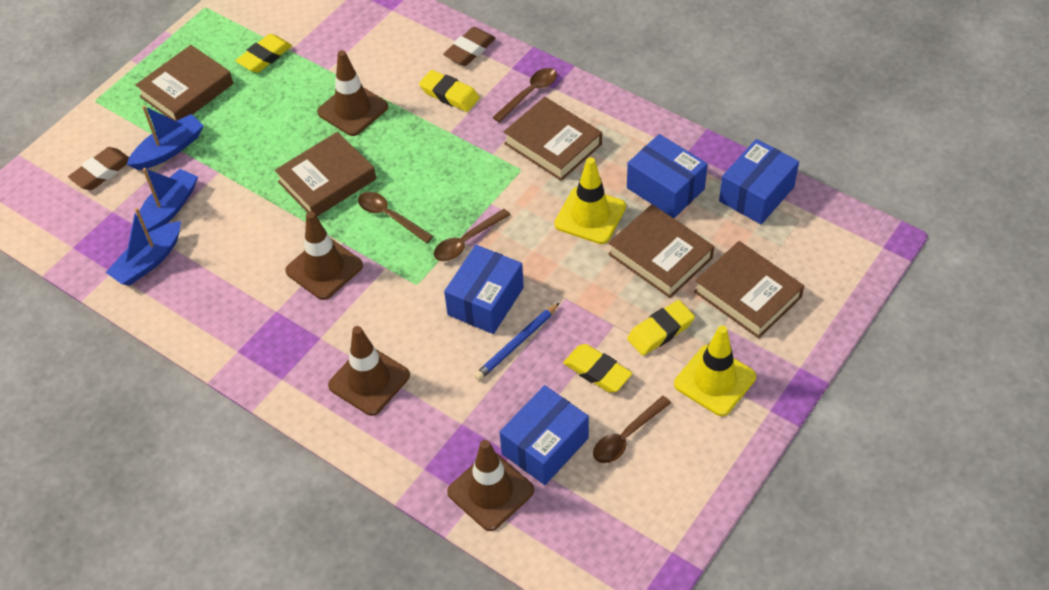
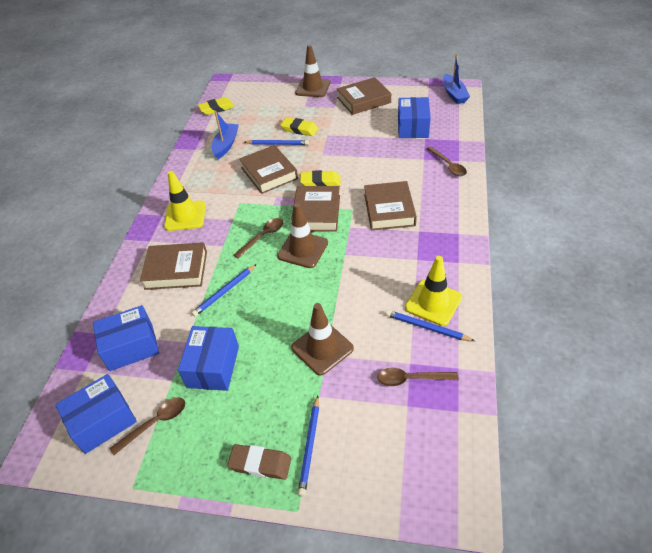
blue boat: 3 -> 2
blue pencil: 1 -> 4
brown eraser: 2 -> 1
brown traffic cone: 4 -> 3
yellow eraser: 4 -> 3

